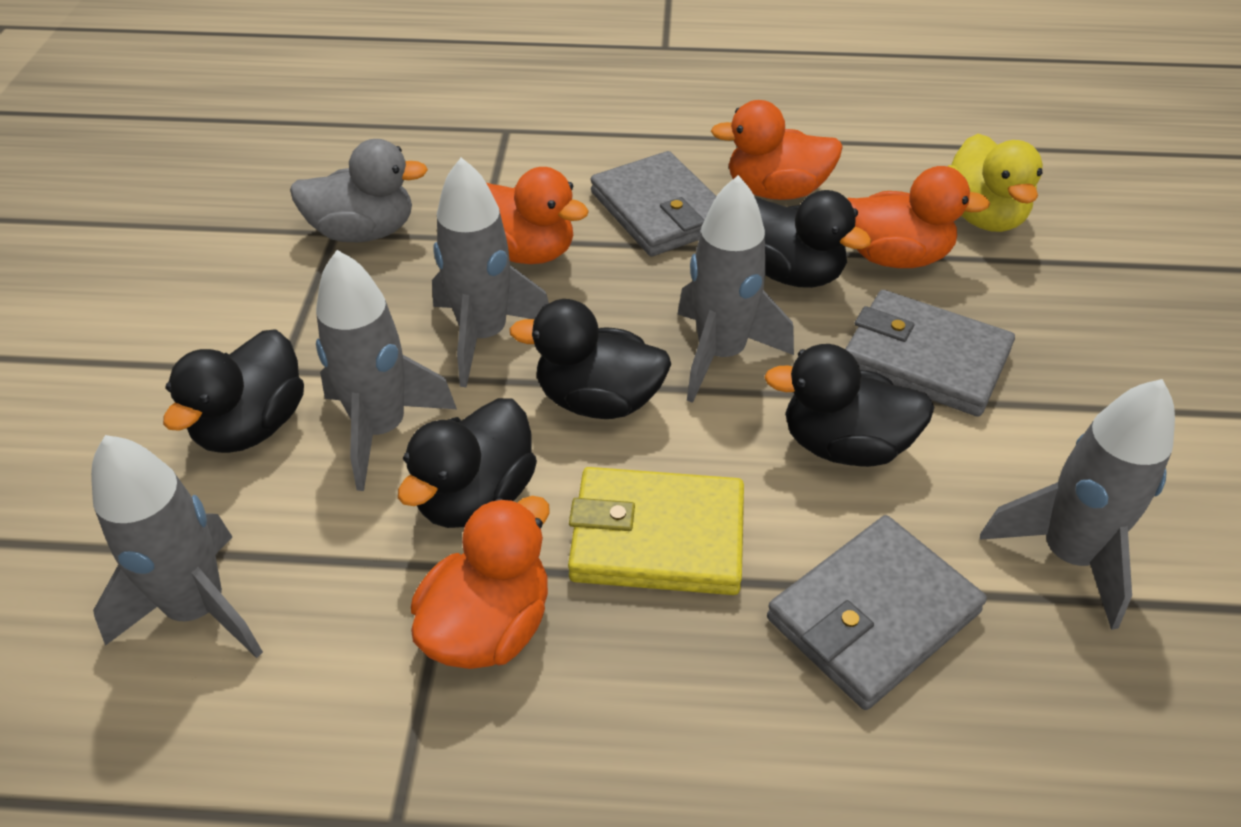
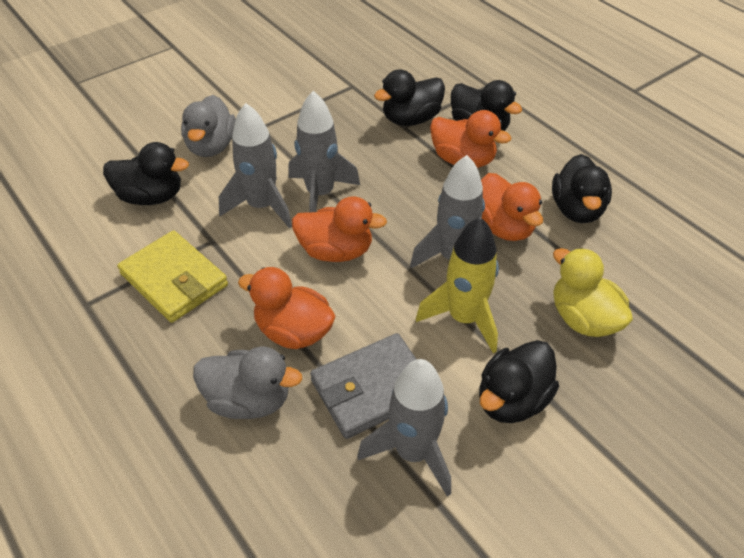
grey duck: 1 -> 2
grey rocket: 5 -> 4
grey wallet: 3 -> 1
yellow rocket: 0 -> 1

